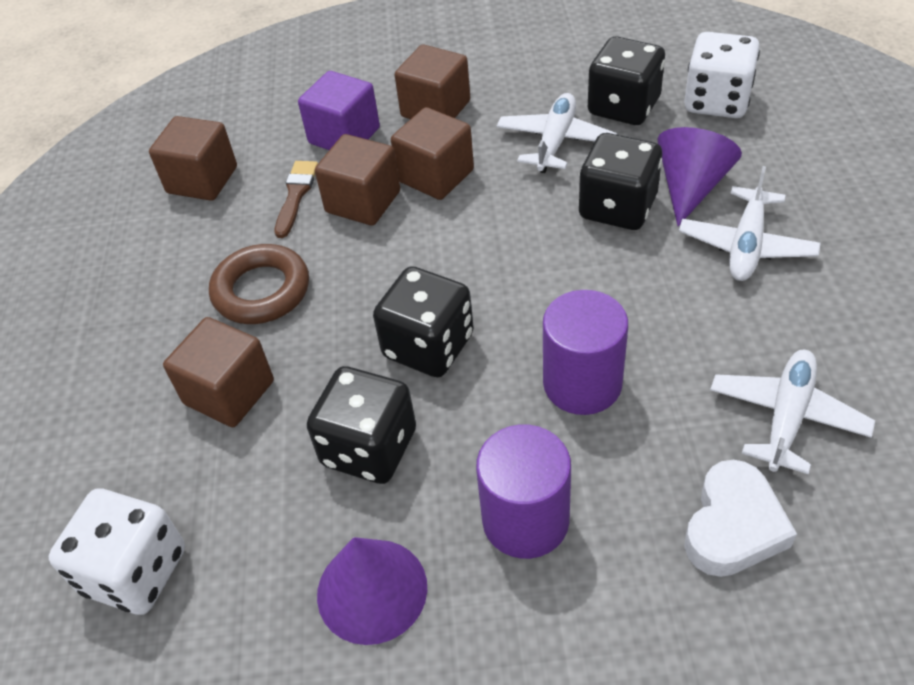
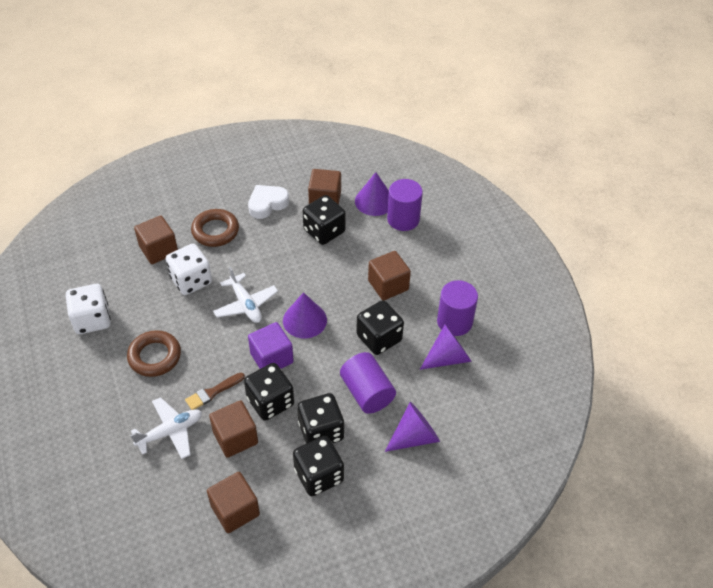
black dice: 4 -> 5
brown ring: 1 -> 2
purple cone: 2 -> 4
purple cylinder: 2 -> 3
white plane: 3 -> 2

